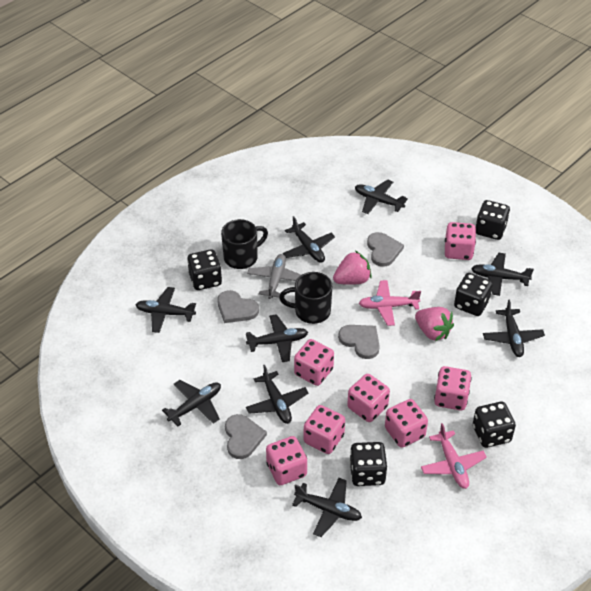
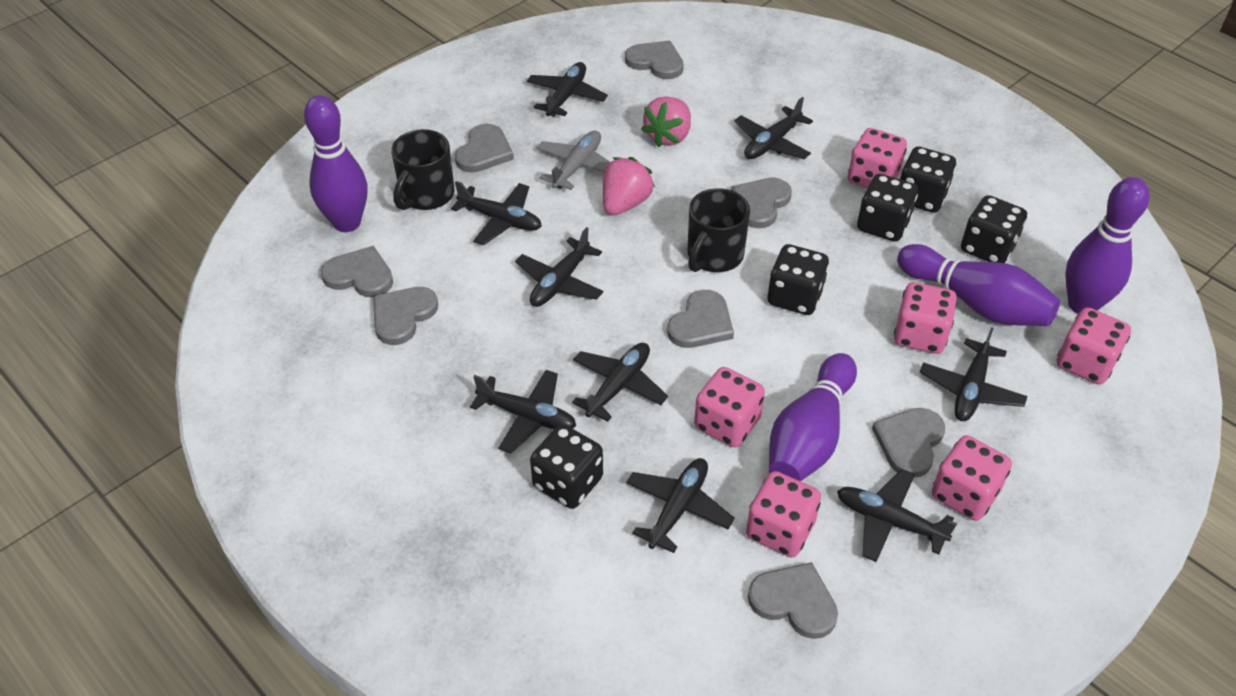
grey heart: 4 -> 8
pink dice: 7 -> 6
pink plane: 2 -> 0
purple bowling pin: 0 -> 4

